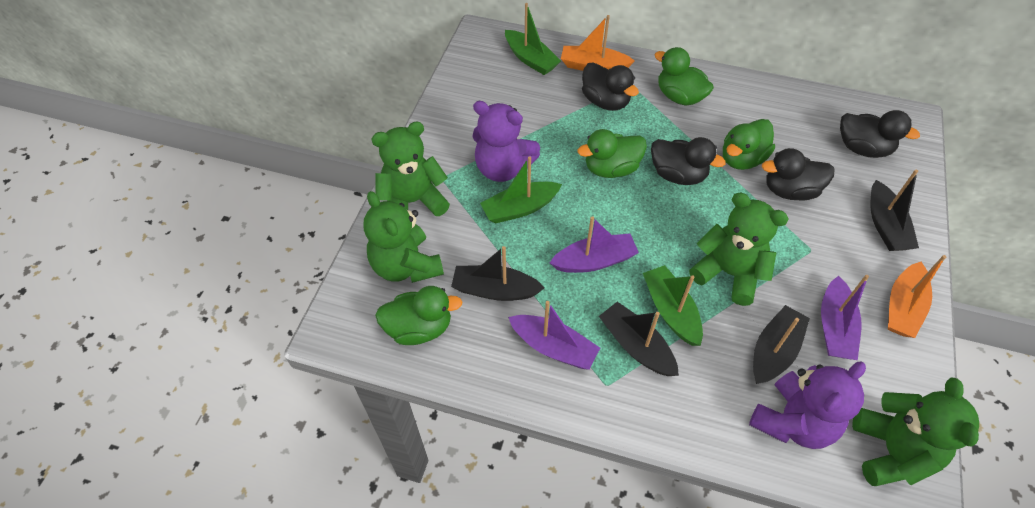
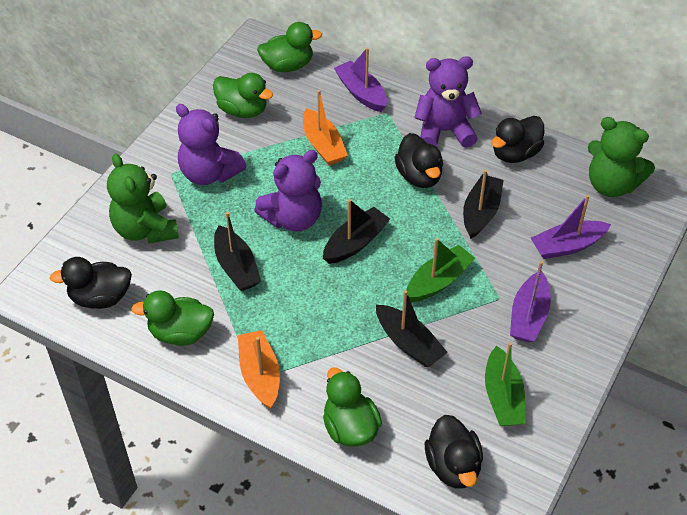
green boat: 3 -> 2
green teddy bear: 4 -> 2
purple teddy bear: 2 -> 3

